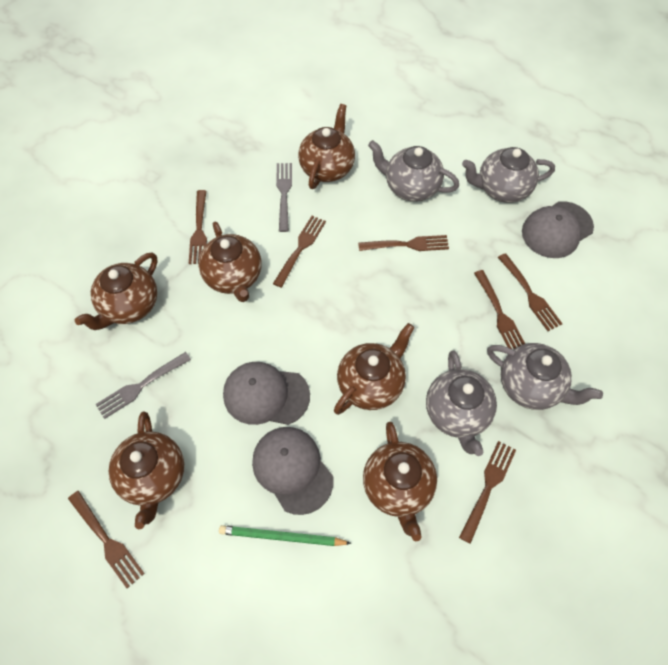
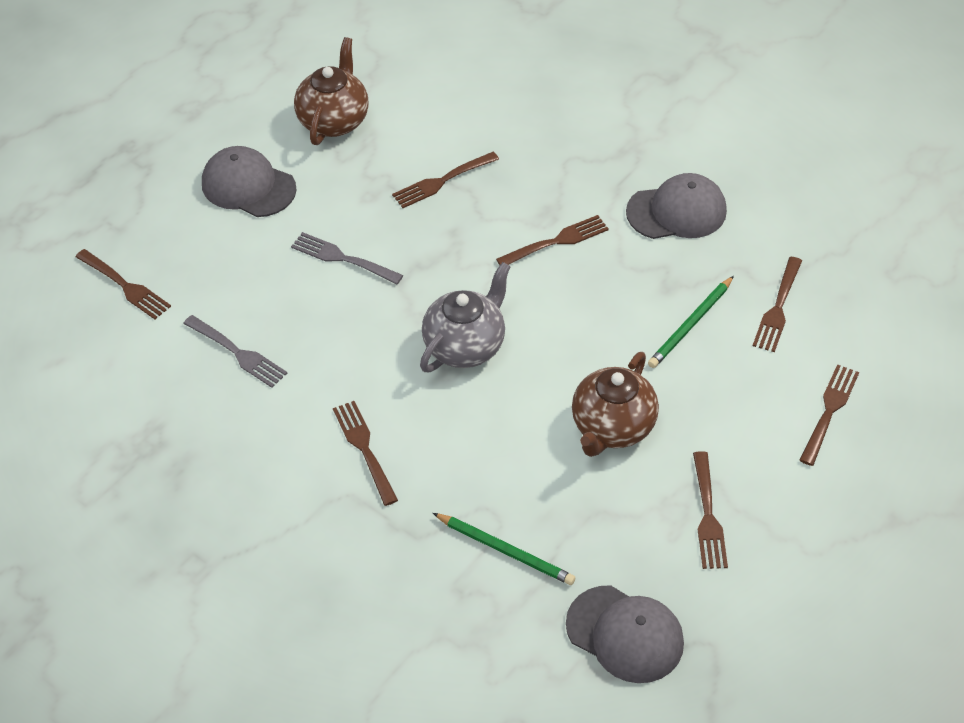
brown teapot: 6 -> 2
green pencil: 1 -> 2
grey teapot: 4 -> 1

